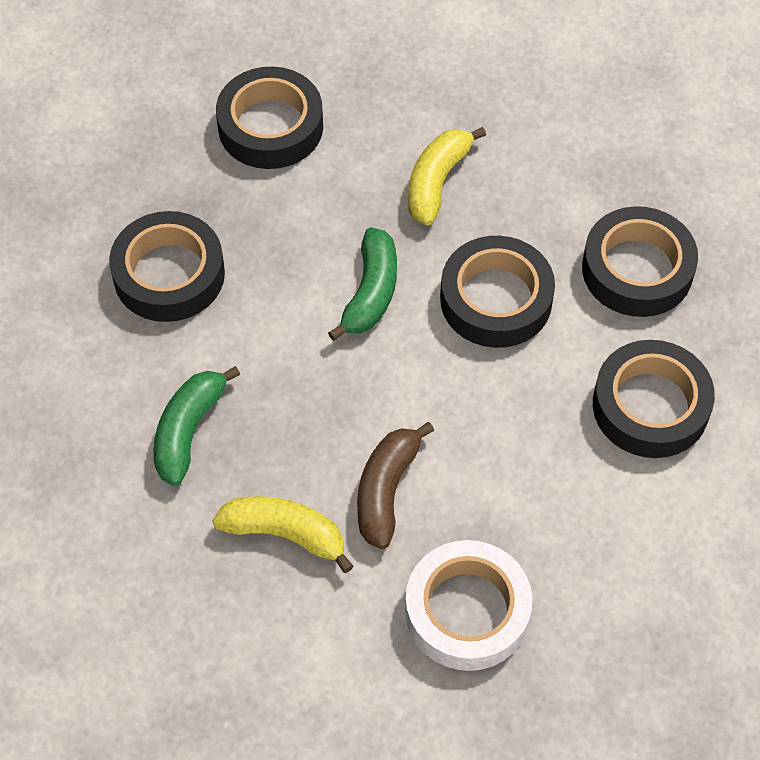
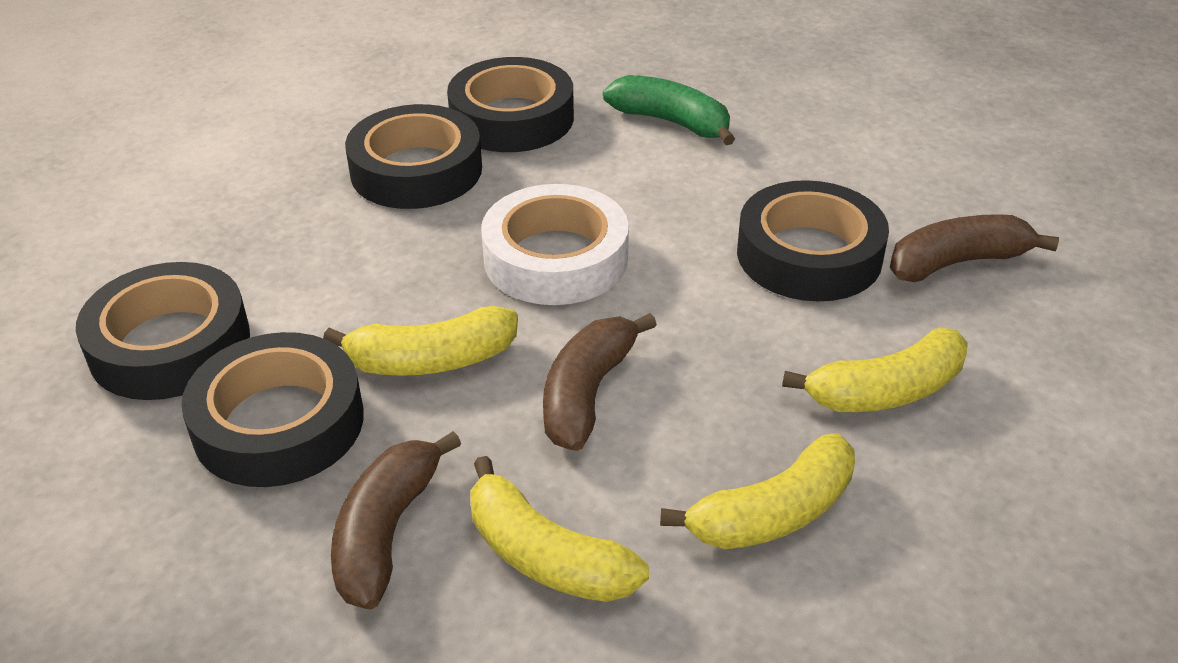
brown banana: 1 -> 3
green banana: 2 -> 1
yellow banana: 2 -> 4

